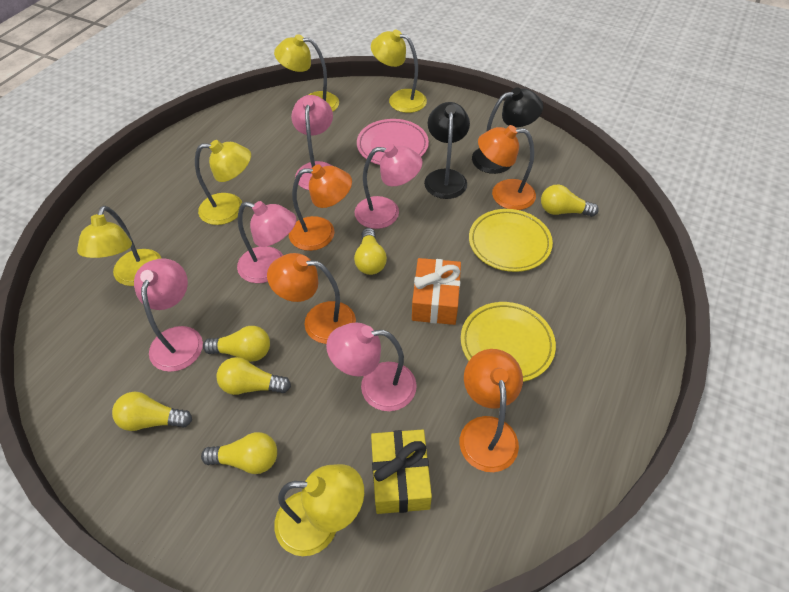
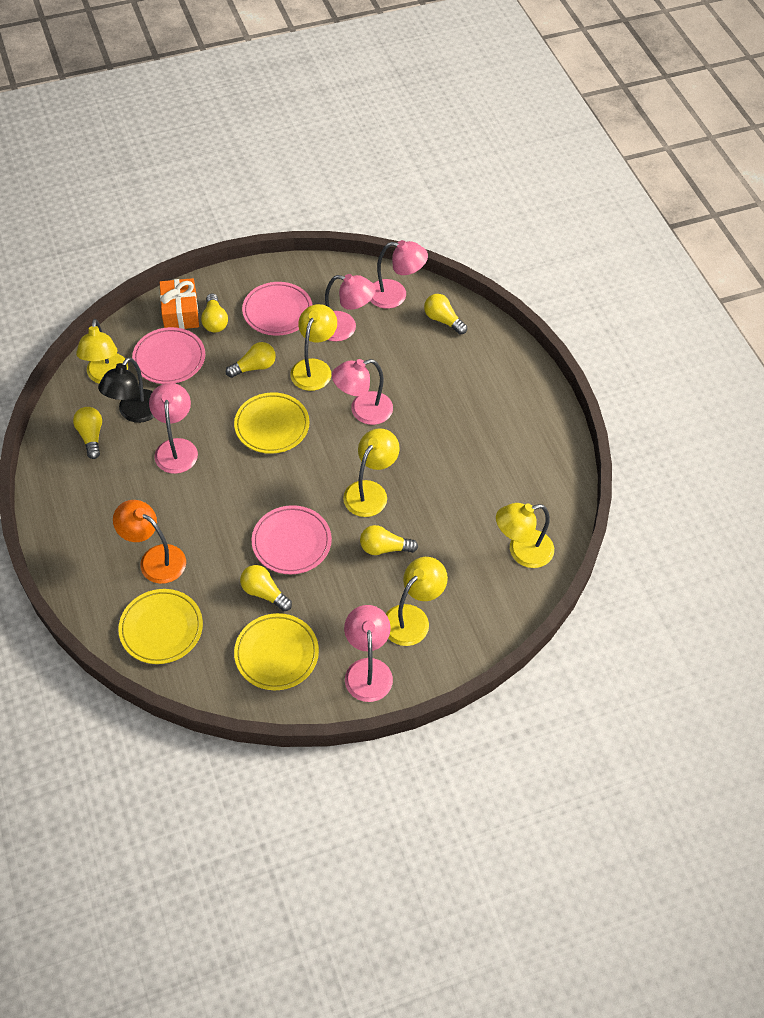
black lamp: 2 -> 1
orange lamp: 4 -> 1
pink plate: 1 -> 3
yellow gift: 1 -> 0
yellow plate: 2 -> 3

